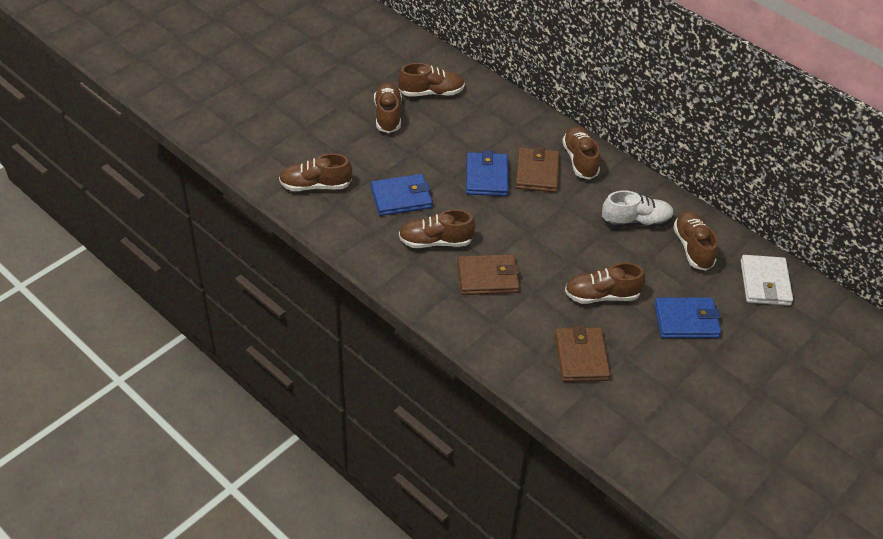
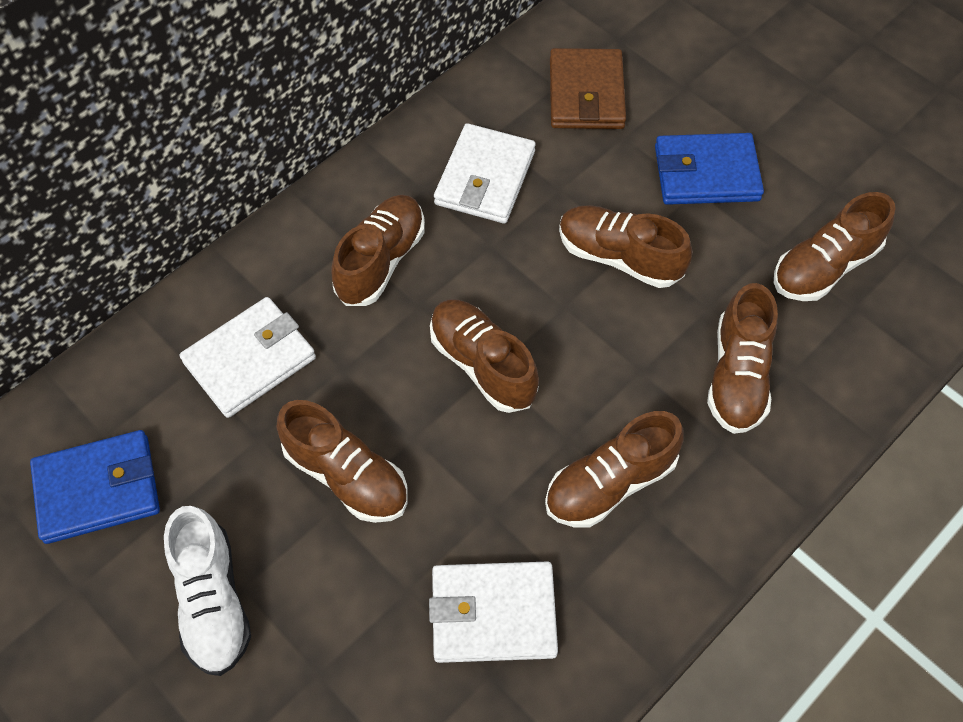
blue wallet: 3 -> 2
brown wallet: 3 -> 1
white wallet: 1 -> 3

